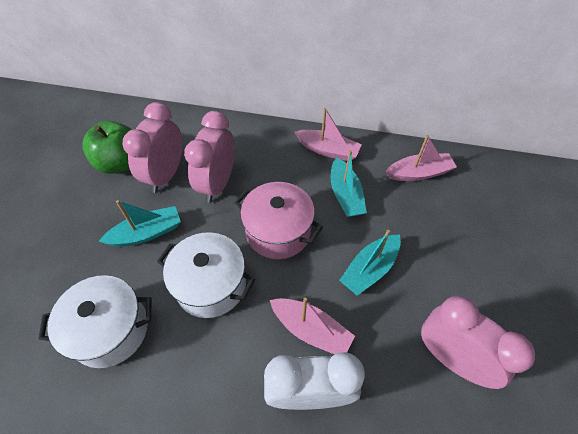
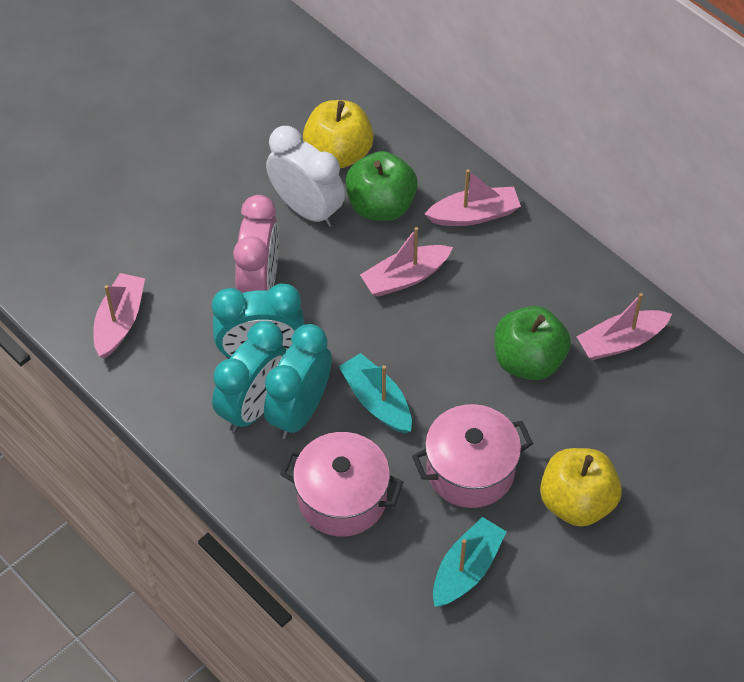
green apple: 1 -> 2
pink boat: 3 -> 4
pink clock: 3 -> 1
pink pot: 1 -> 2
turquoise boat: 3 -> 2
turquoise clock: 0 -> 3
white pot: 2 -> 0
yellow apple: 0 -> 2

